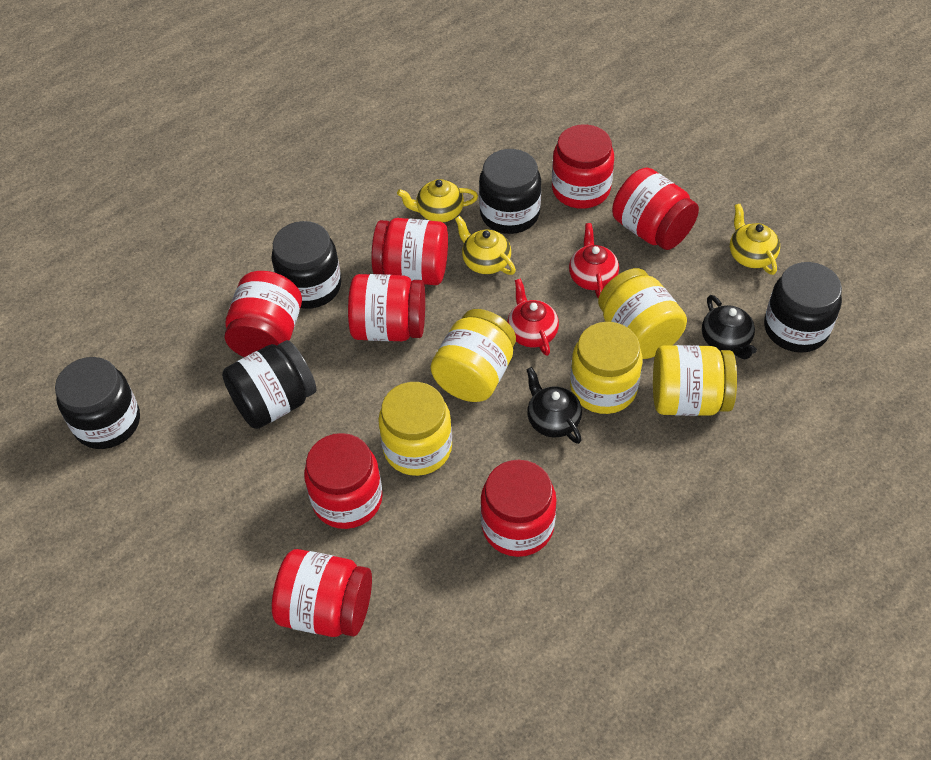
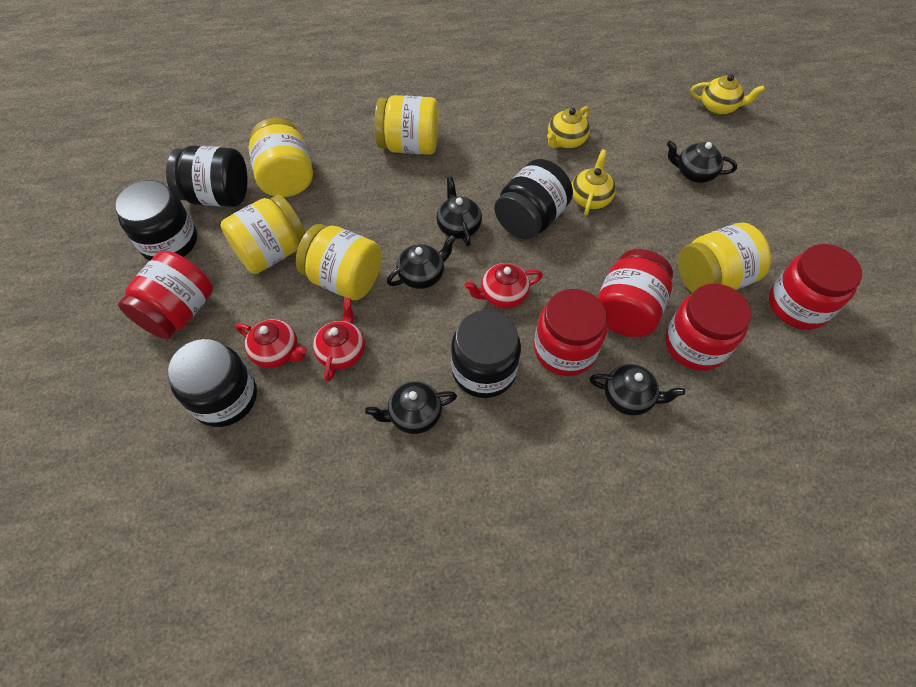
black teapot: 2 -> 5
red jar: 8 -> 5
red teapot: 2 -> 3

